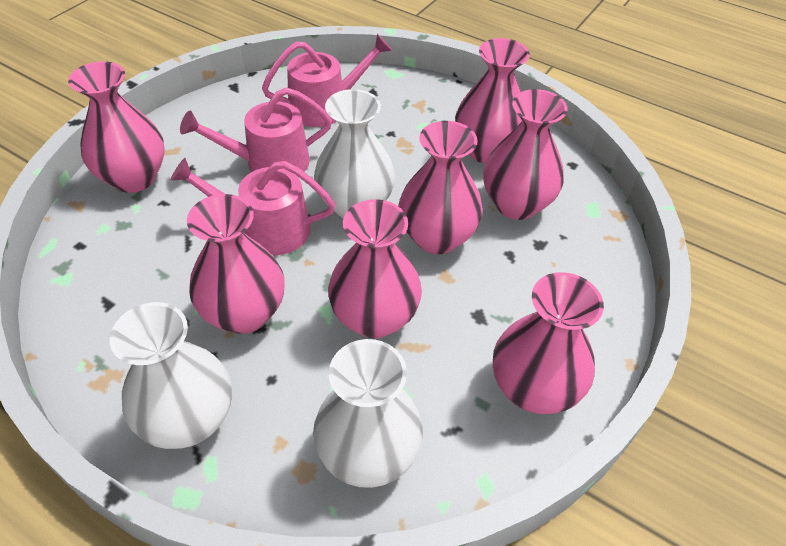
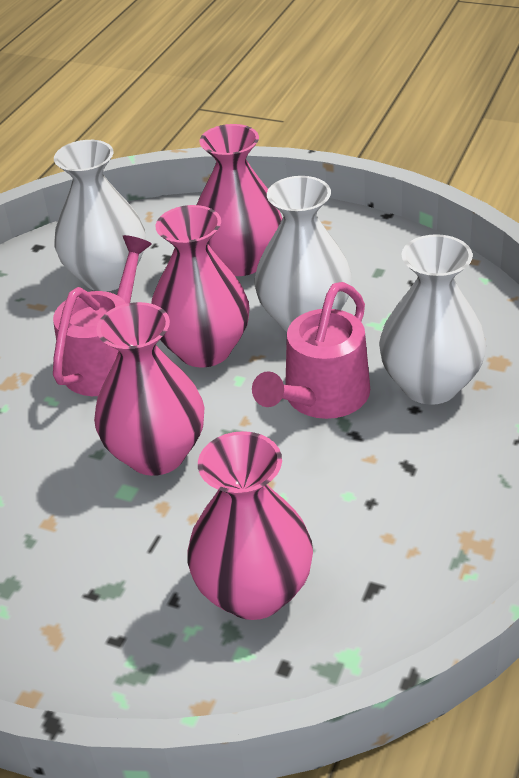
pink vase: 7 -> 4
pink watering can: 3 -> 2

